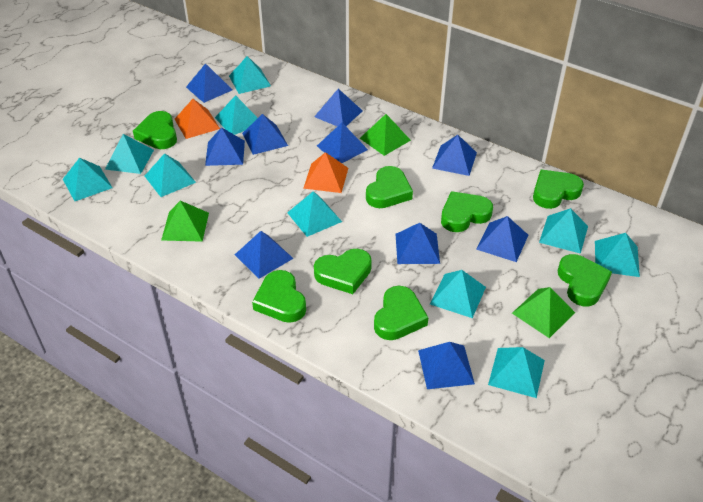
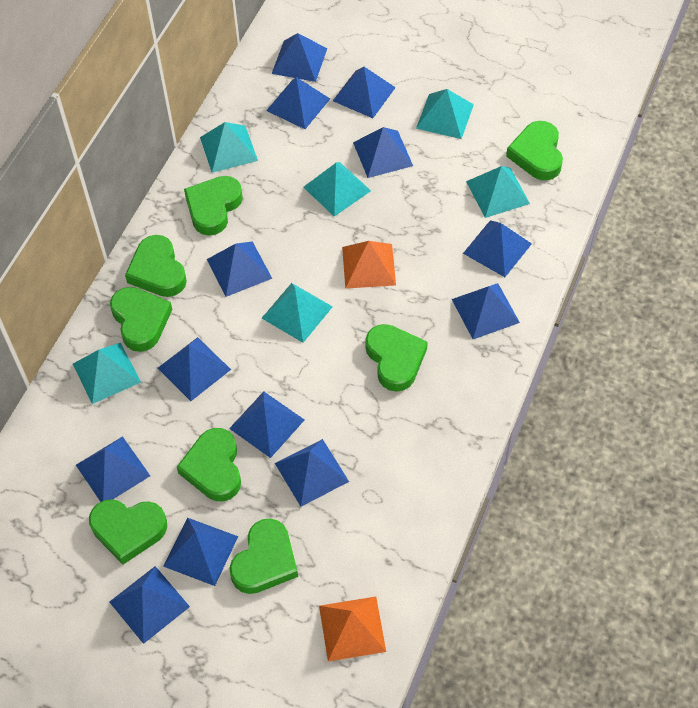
blue pyramid: 10 -> 13
green pyramid: 3 -> 0
turquoise pyramid: 10 -> 6

